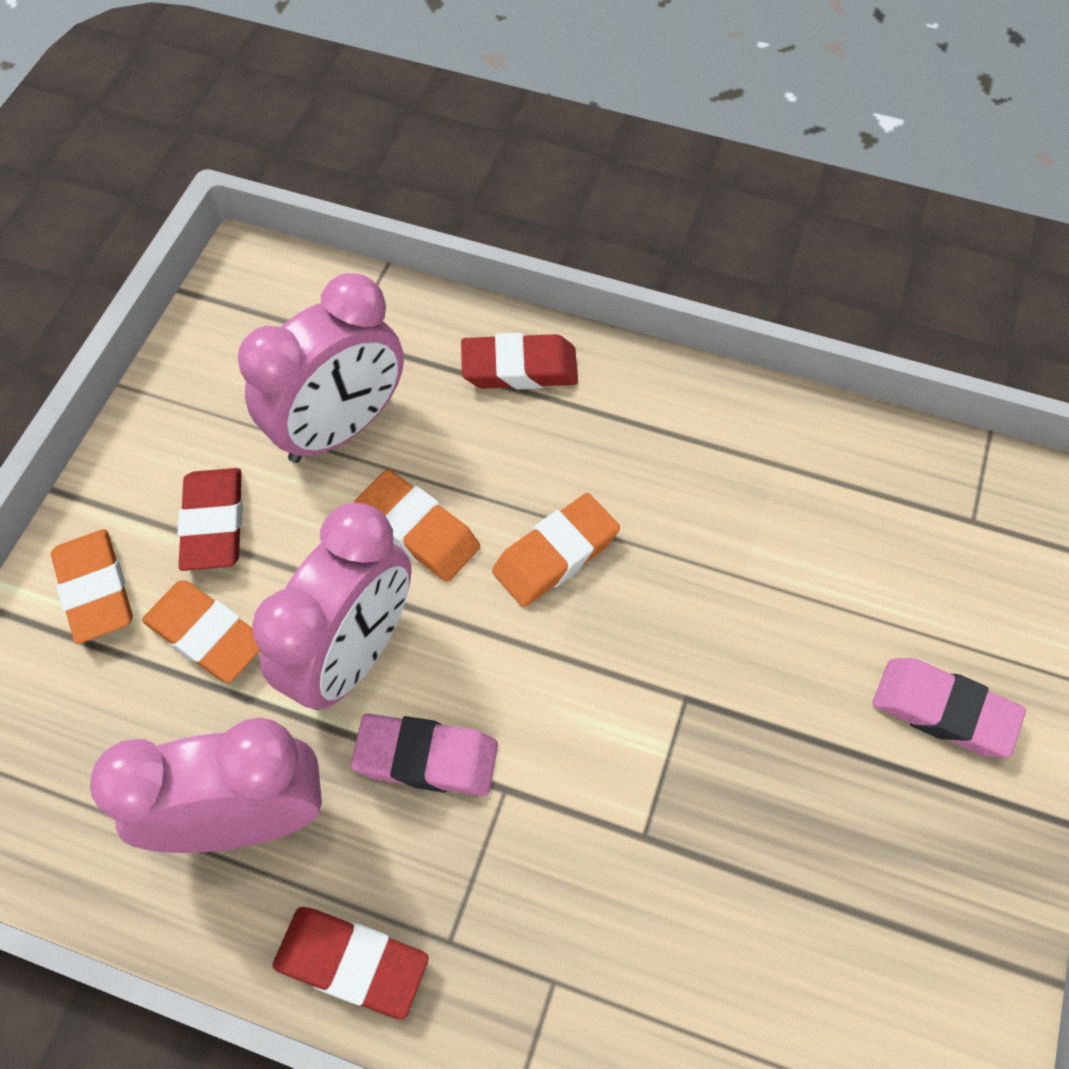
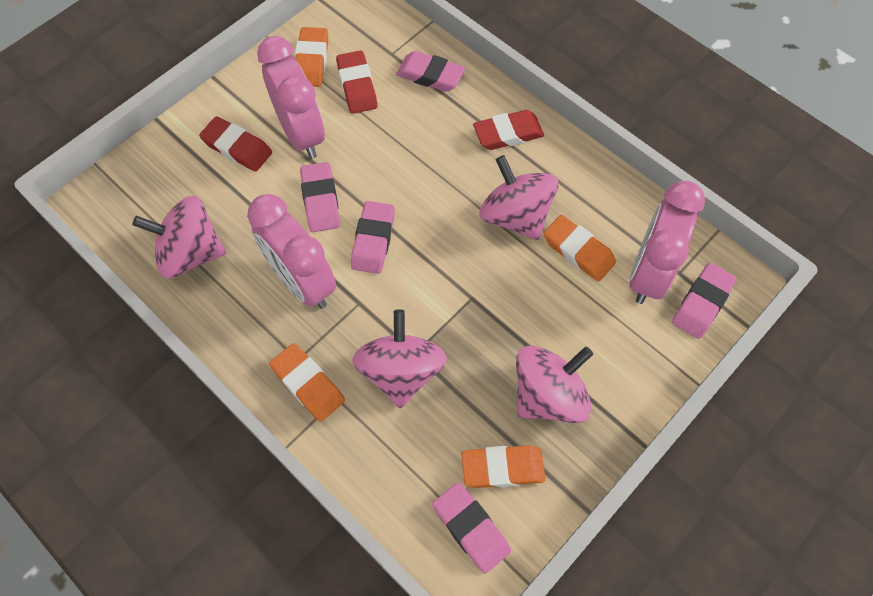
pink eraser: 2 -> 5
pink spinning top: 0 -> 4

